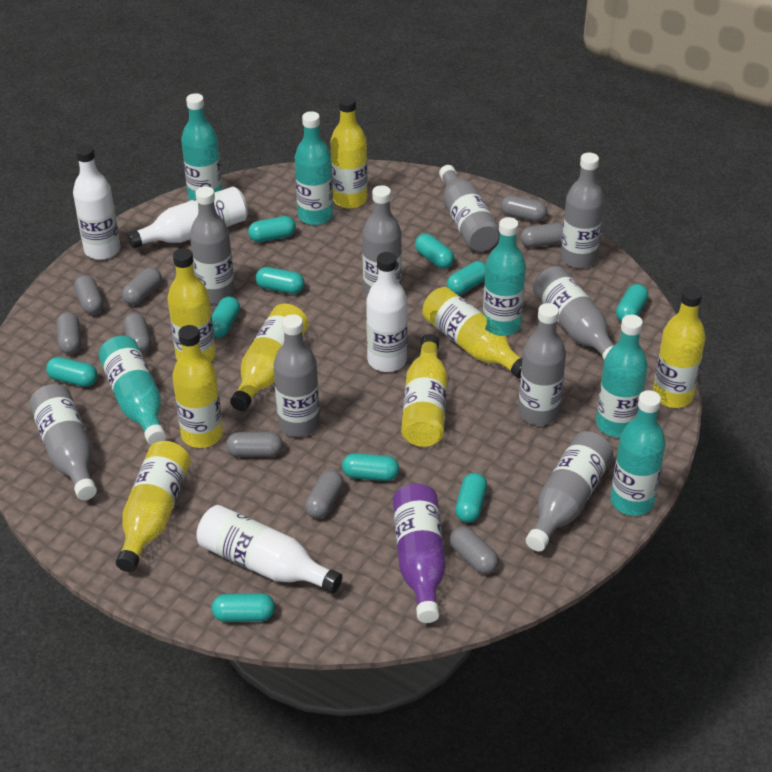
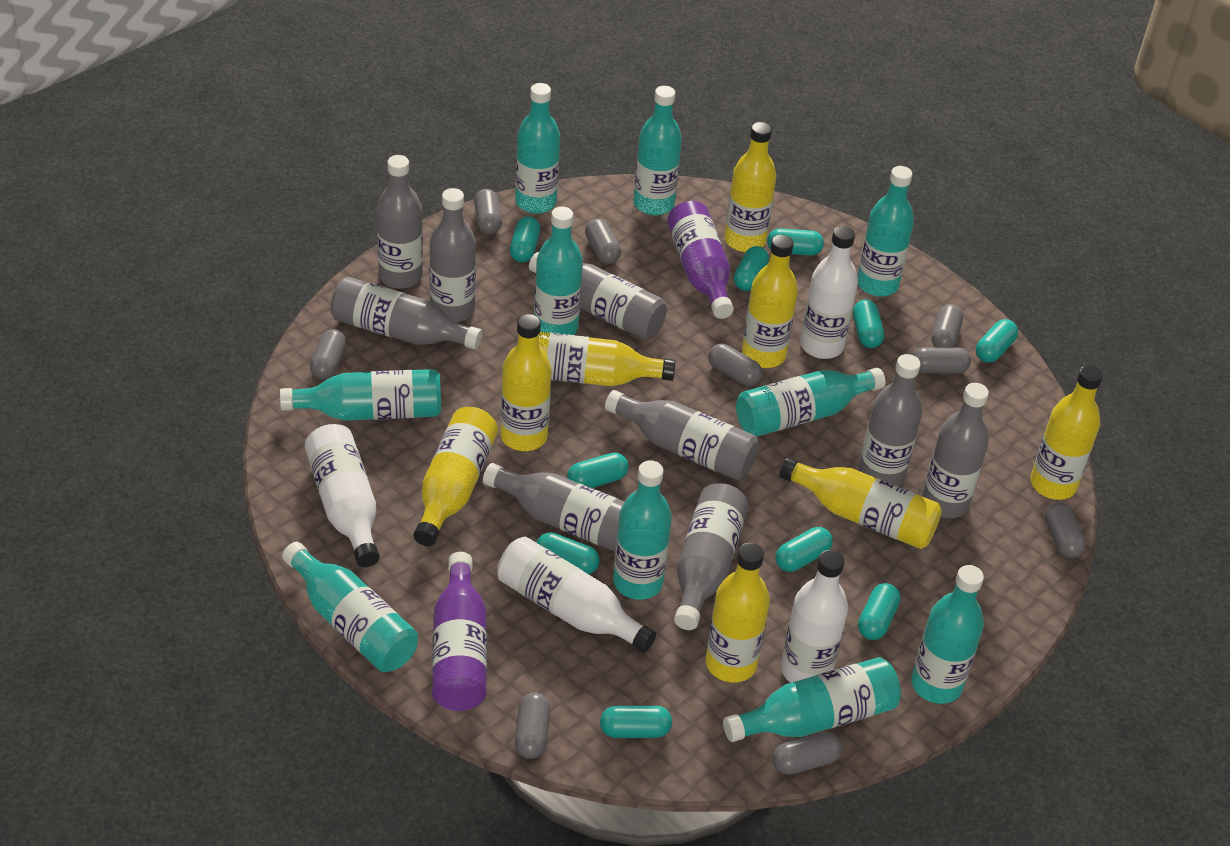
purple bottle: 1 -> 2
turquoise bottle: 6 -> 10

